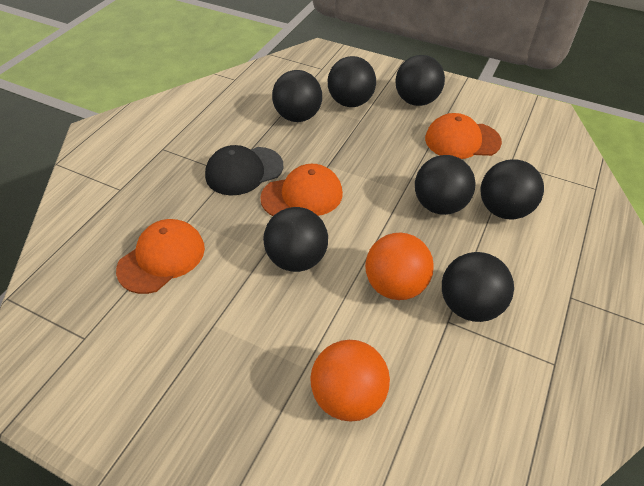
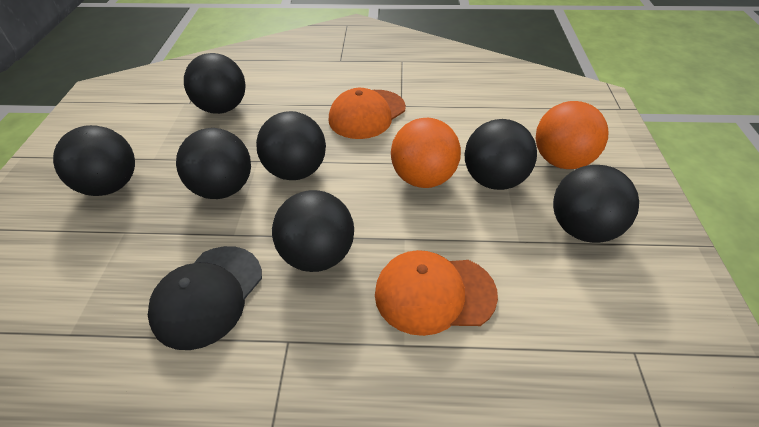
orange cap: 3 -> 2

